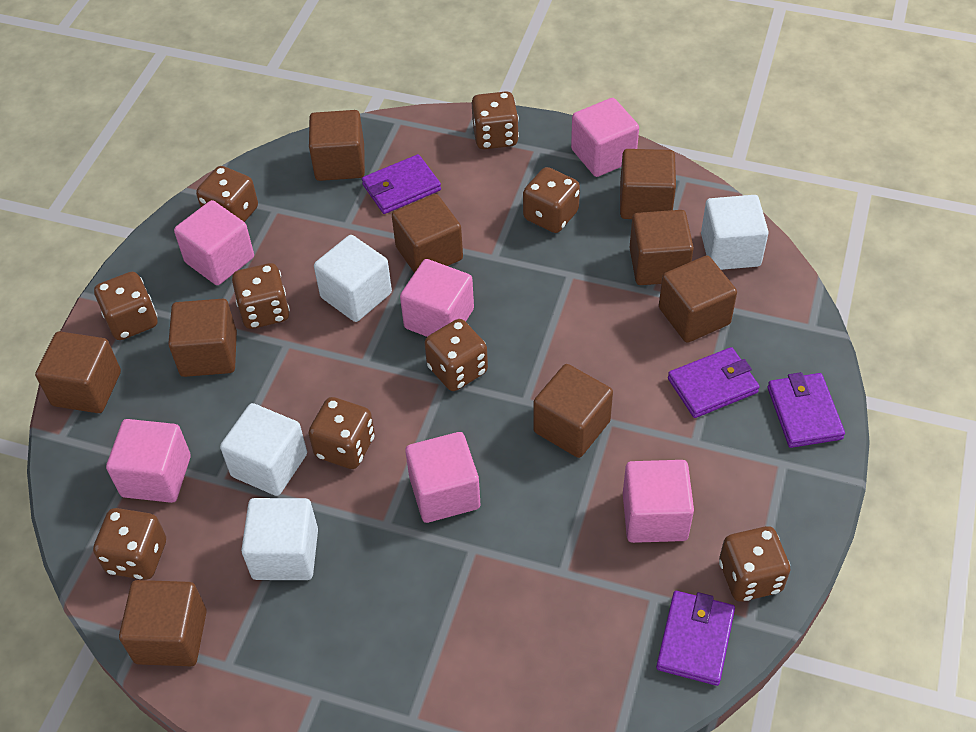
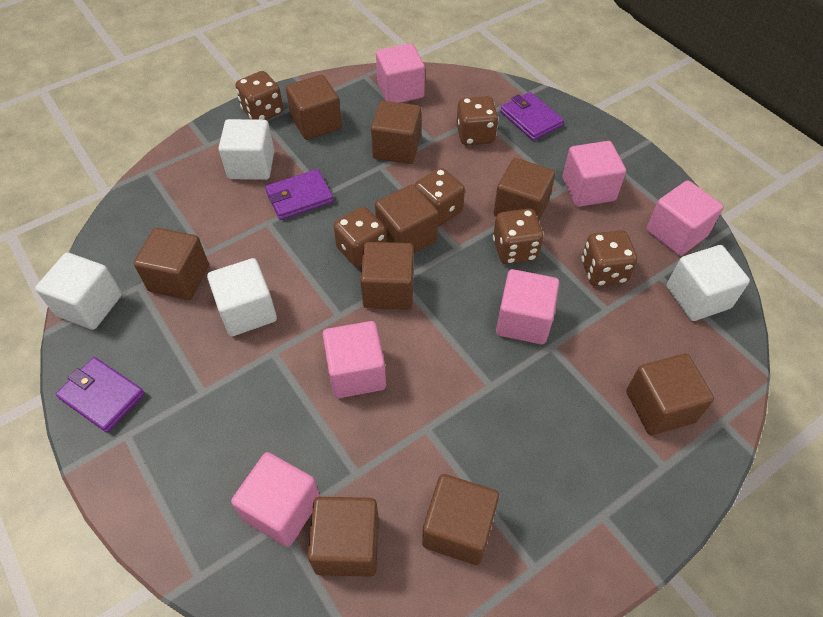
brown dice: 9 -> 6
purple wallet: 4 -> 3

